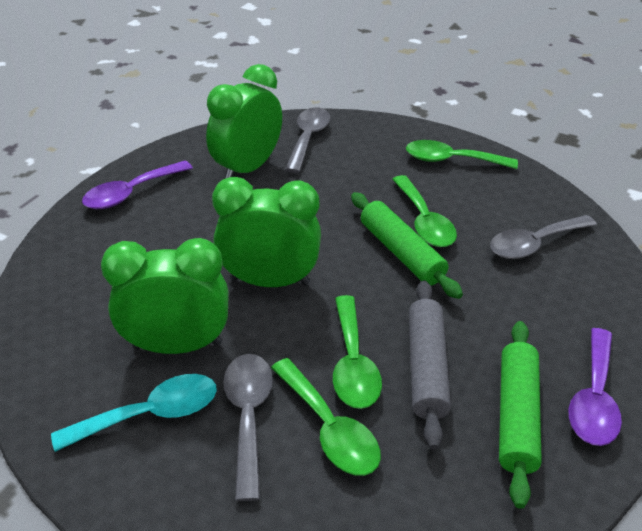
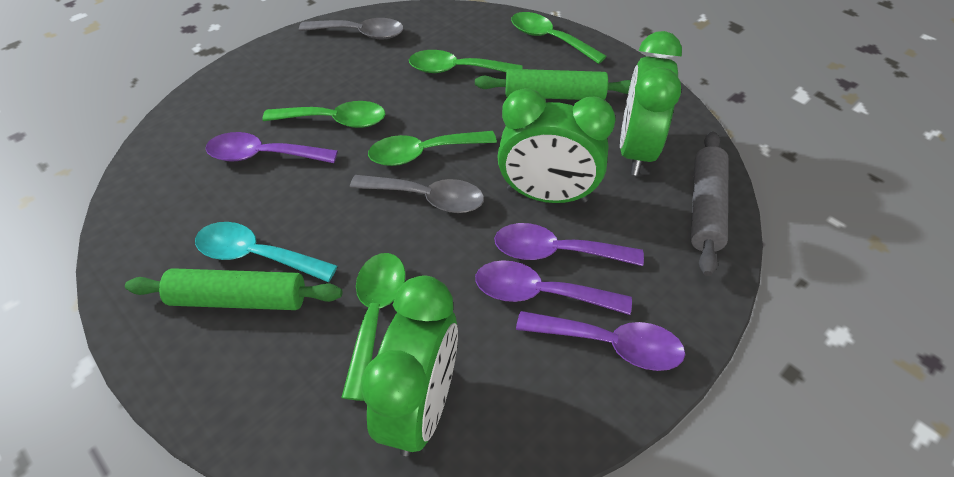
green spoon: 4 -> 5
grey spoon: 3 -> 2
purple spoon: 2 -> 4

